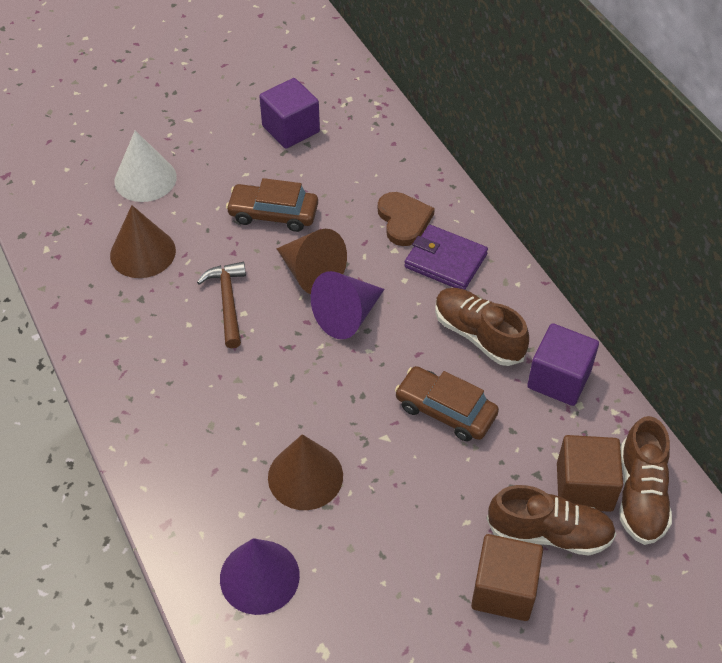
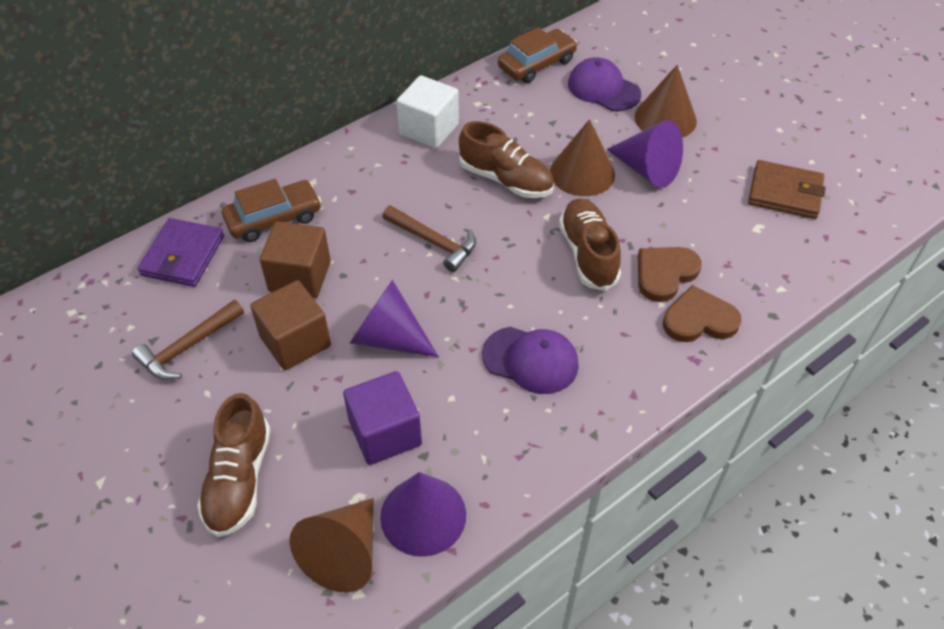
brown hammer: 1 -> 2
brown heart: 1 -> 2
brown wallet: 0 -> 1
purple cap: 0 -> 2
purple cone: 2 -> 3
purple cube: 2 -> 1
white cone: 1 -> 0
white cube: 0 -> 1

